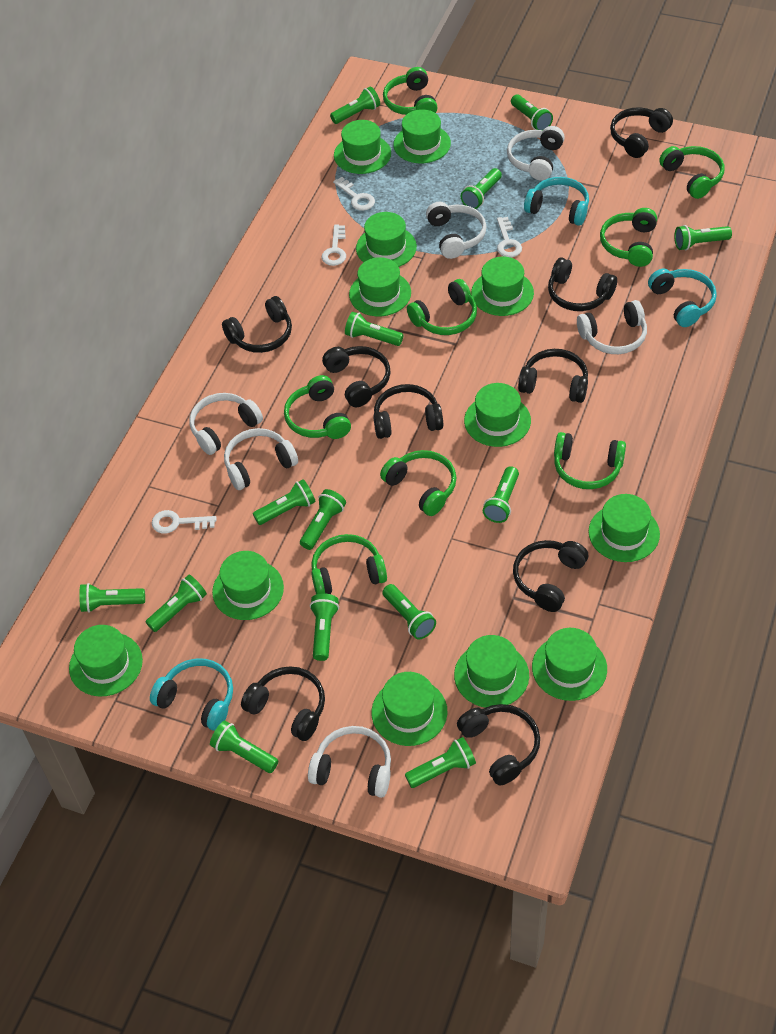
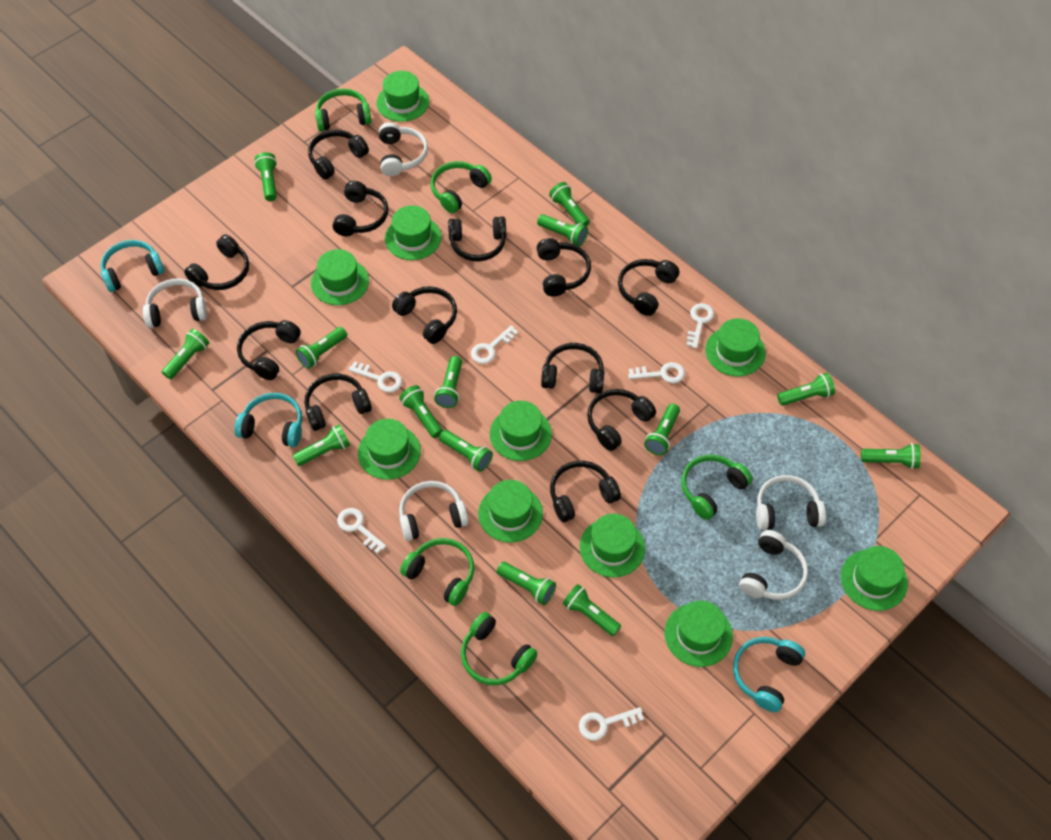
black headphones: 9 -> 12
green hat: 12 -> 10
green headphones: 8 -> 5
white headphones: 6 -> 5
white key: 4 -> 6

